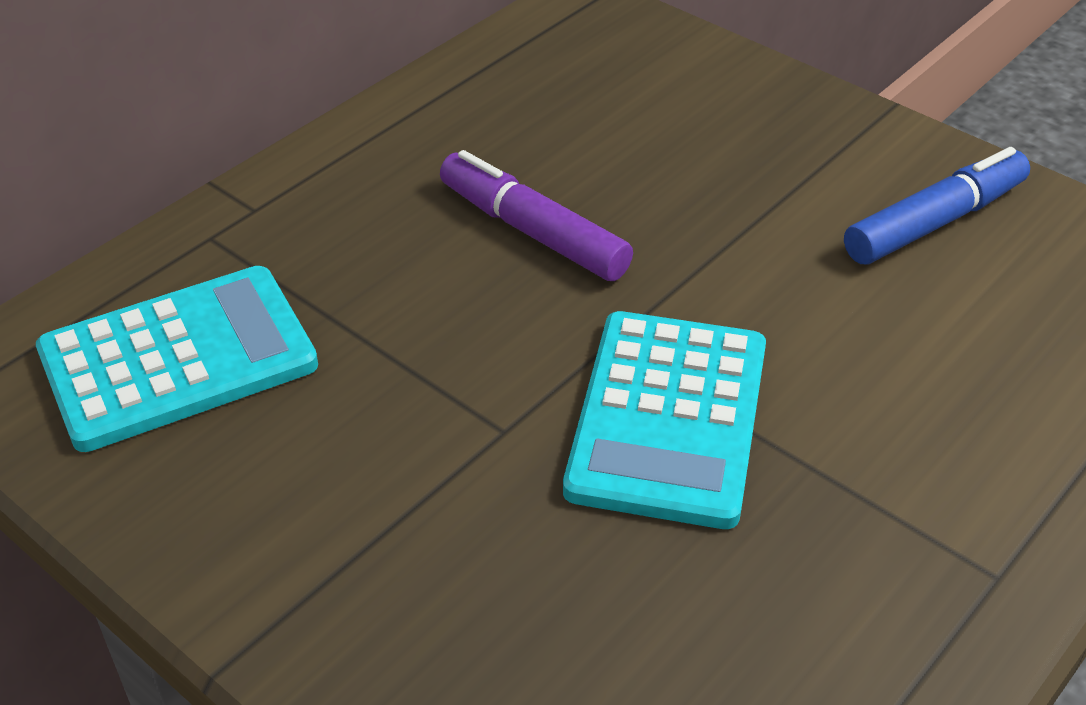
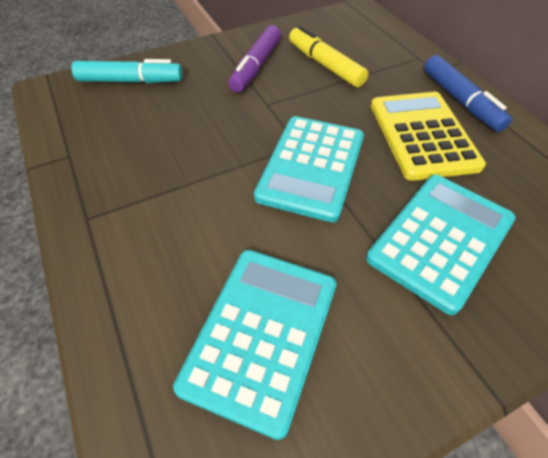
turquoise calculator: 2 -> 3
turquoise marker: 0 -> 1
yellow calculator: 0 -> 1
yellow marker: 0 -> 1

